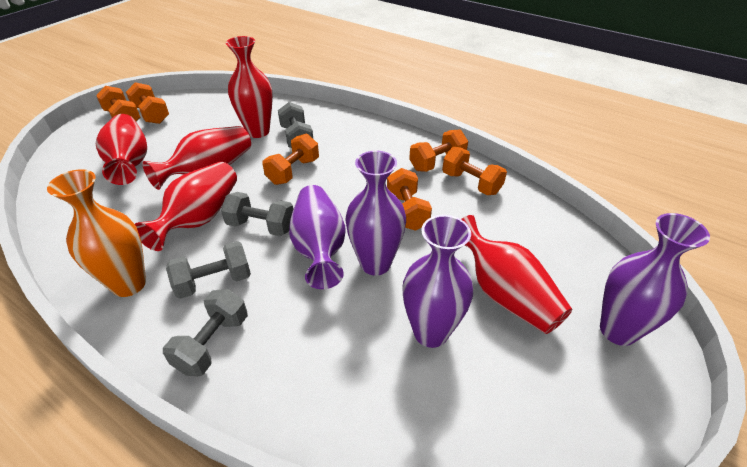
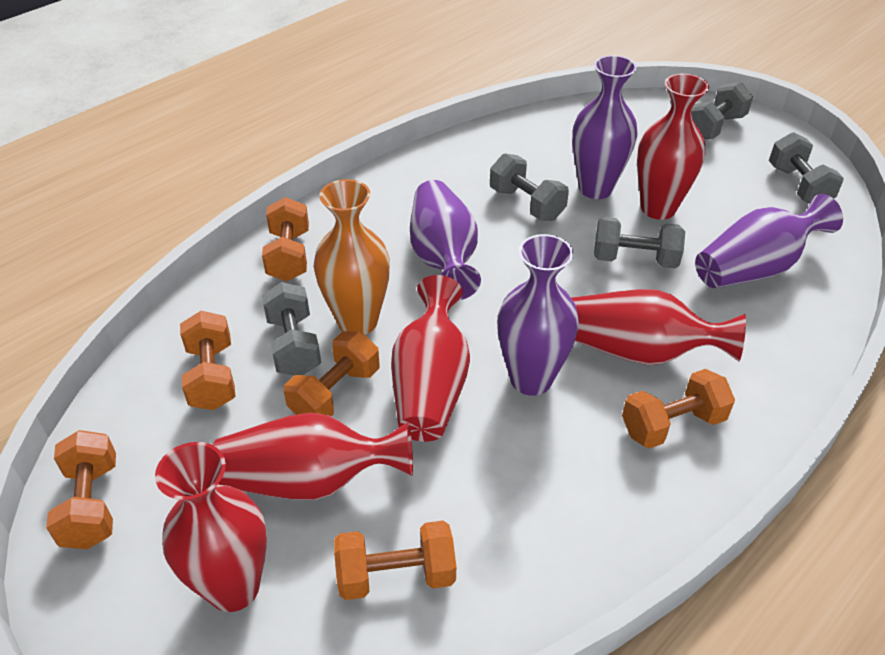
grey dumbbell: 4 -> 5

